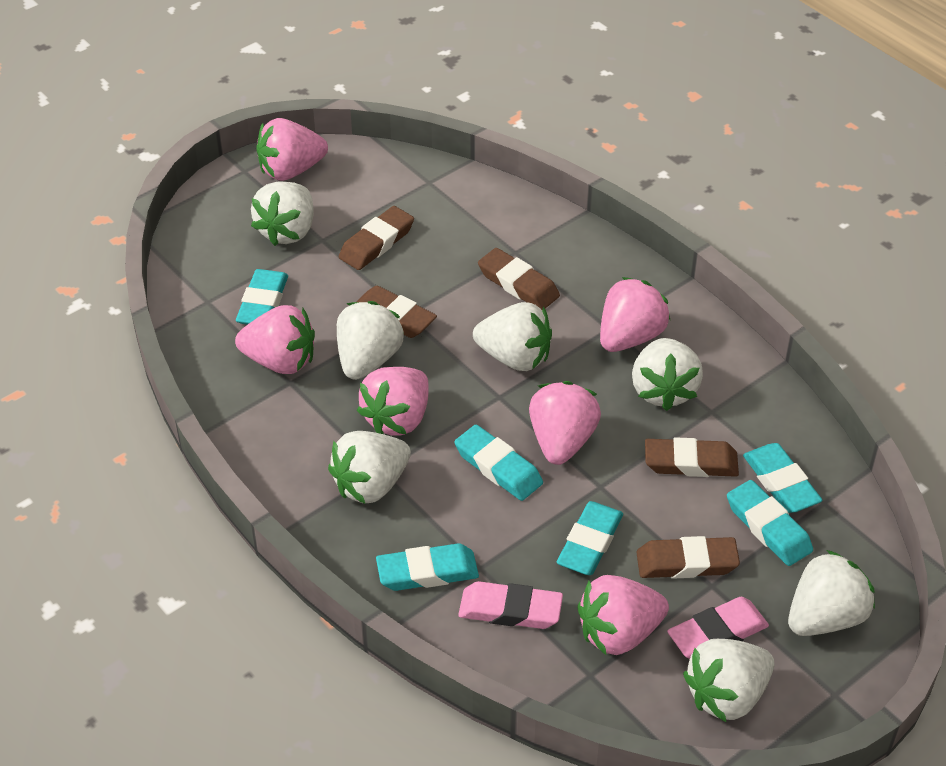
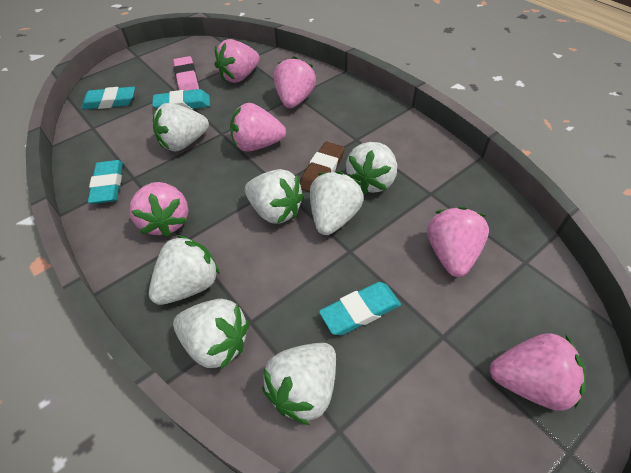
brown eraser: 5 -> 1
pink eraser: 2 -> 1
turquoise eraser: 6 -> 4

